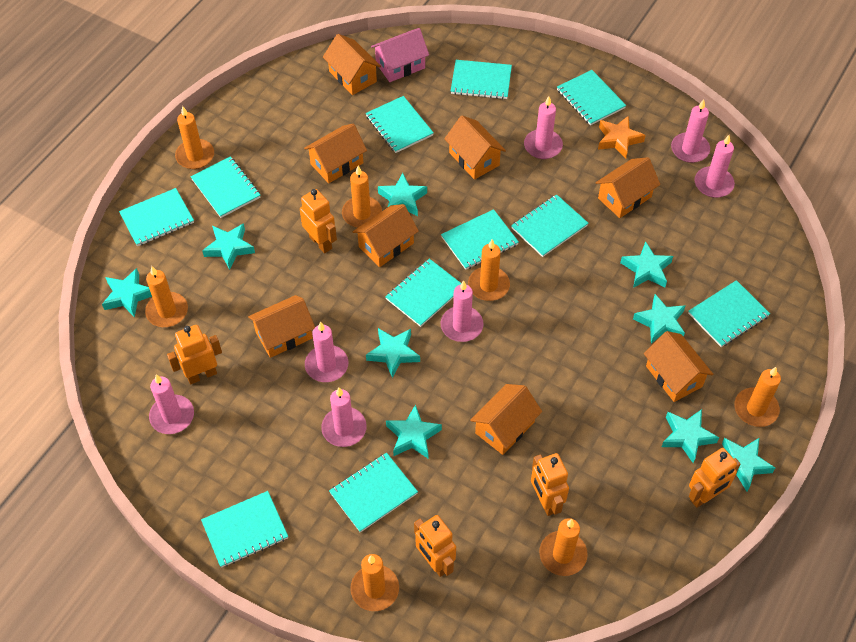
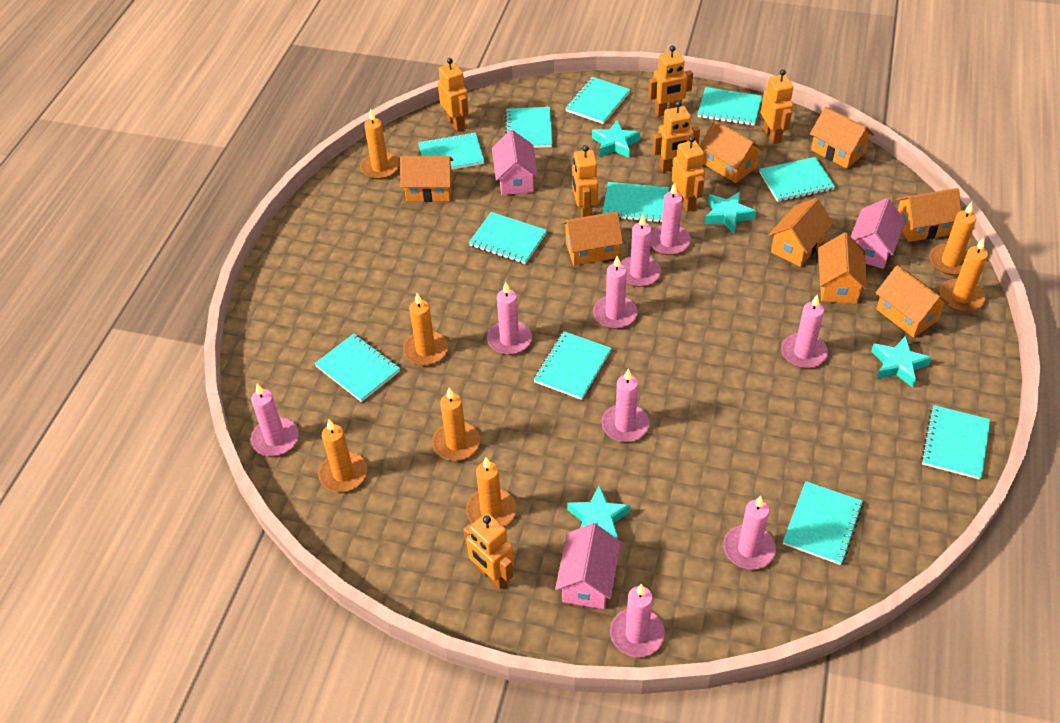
orange robot: 5 -> 7
orange star: 1 -> 0
pink candle: 7 -> 9
pink house: 1 -> 3
turquoise star: 9 -> 4

